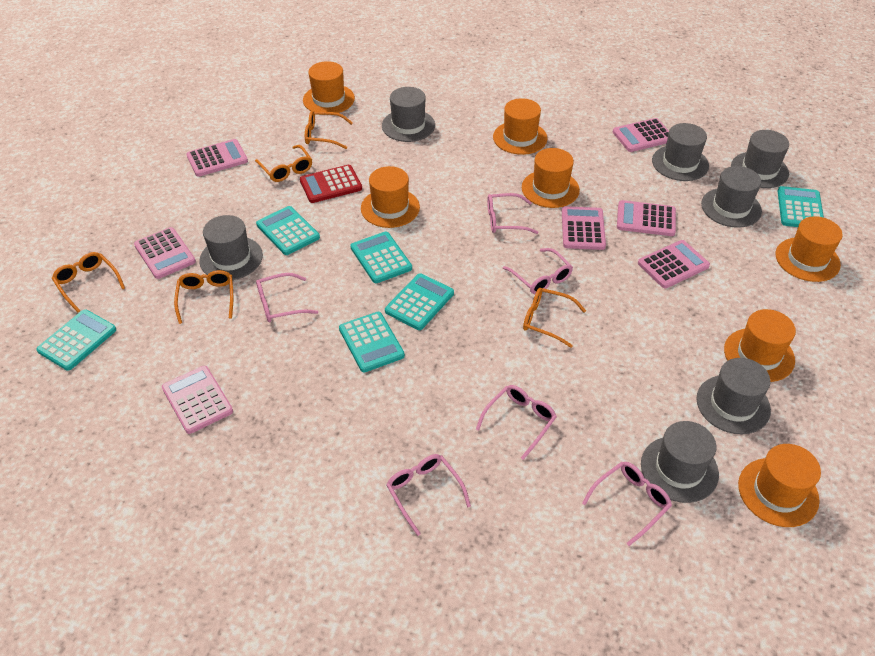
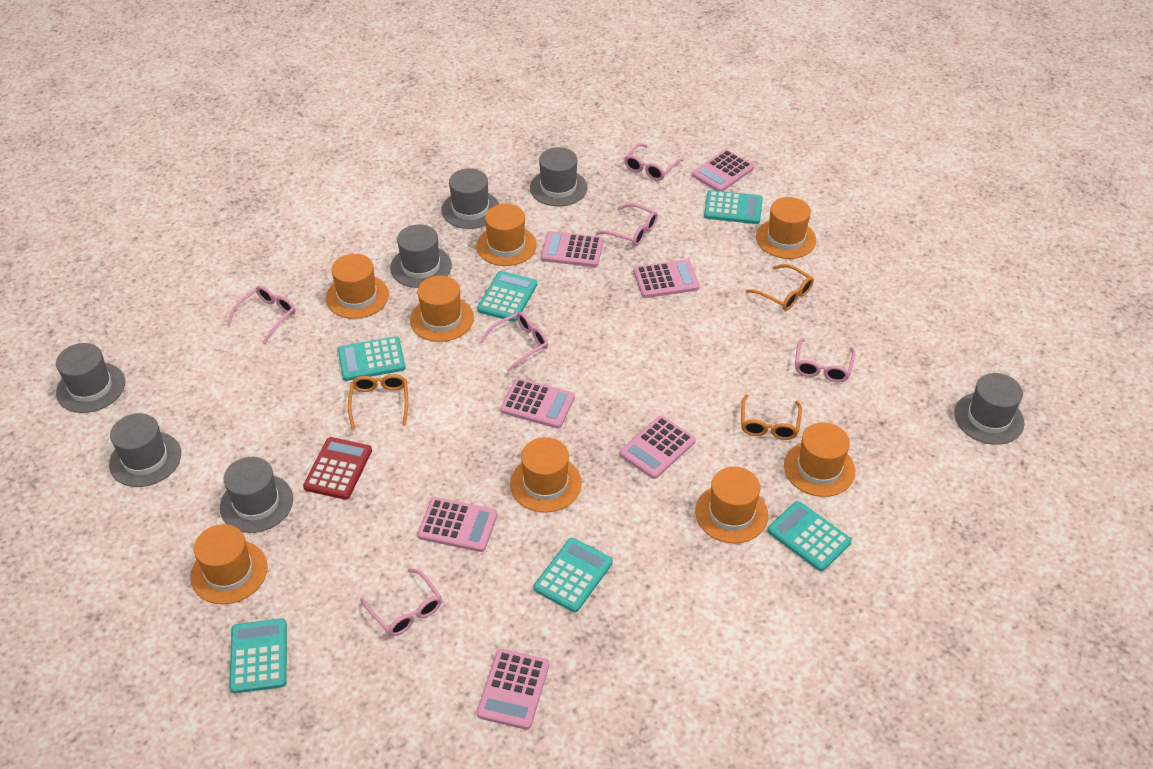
orange glasses: 5 -> 3
orange hat: 7 -> 8

